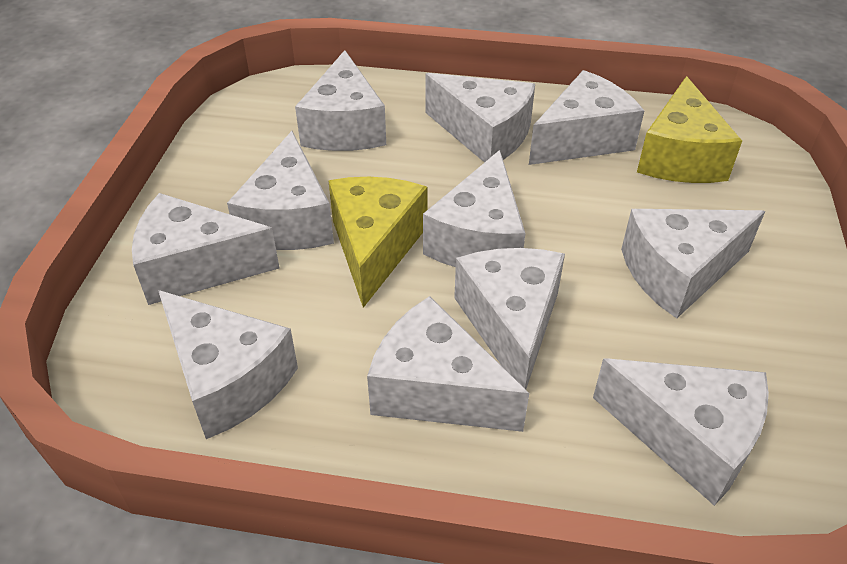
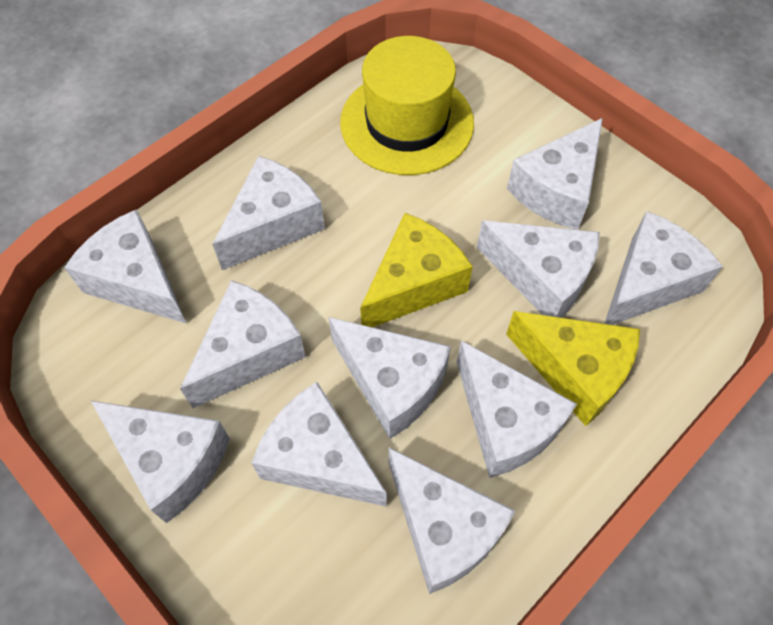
yellow hat: 0 -> 1

